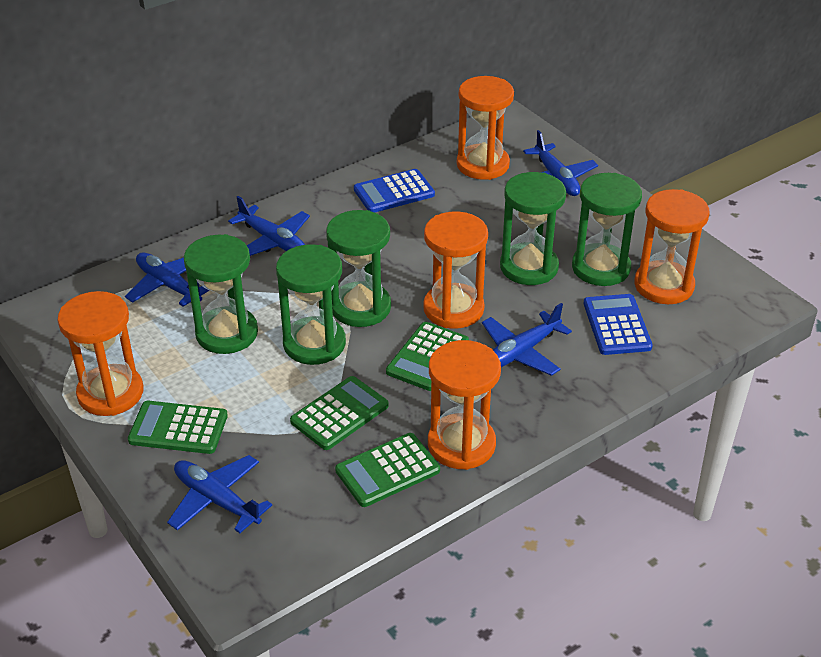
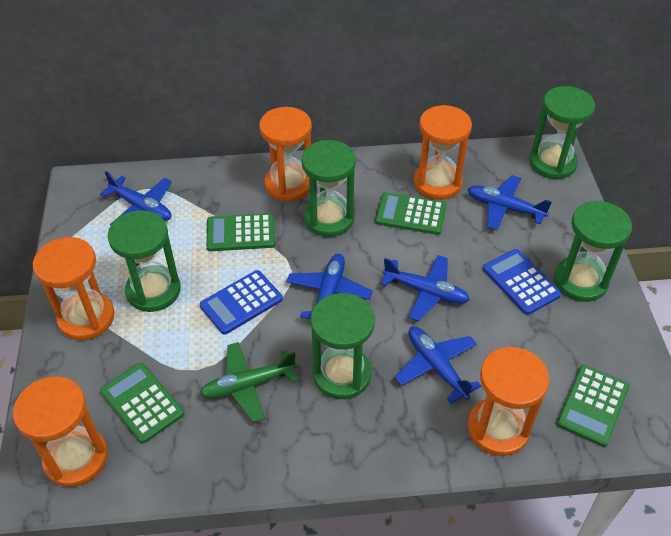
green plane: 0 -> 1

